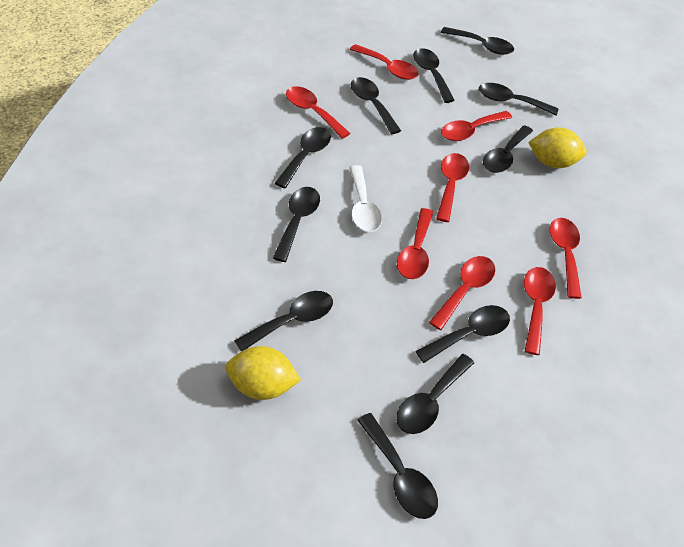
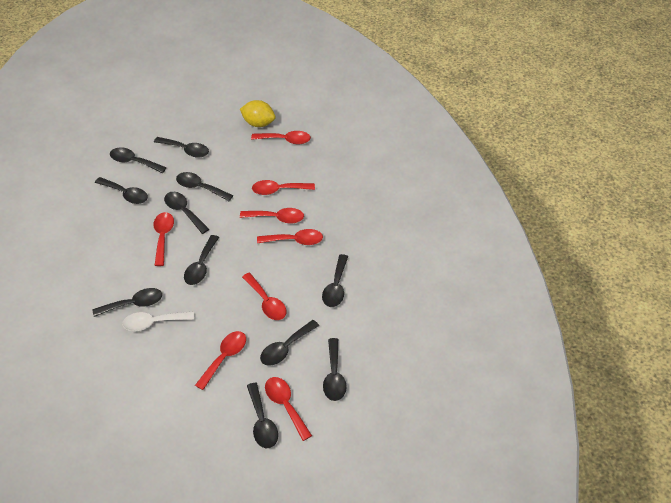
yellow lemon: 2 -> 1

